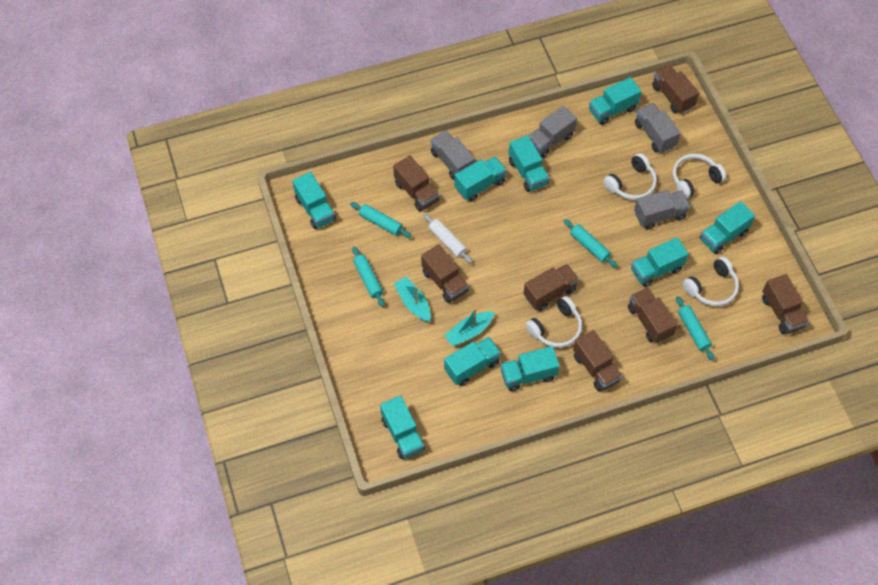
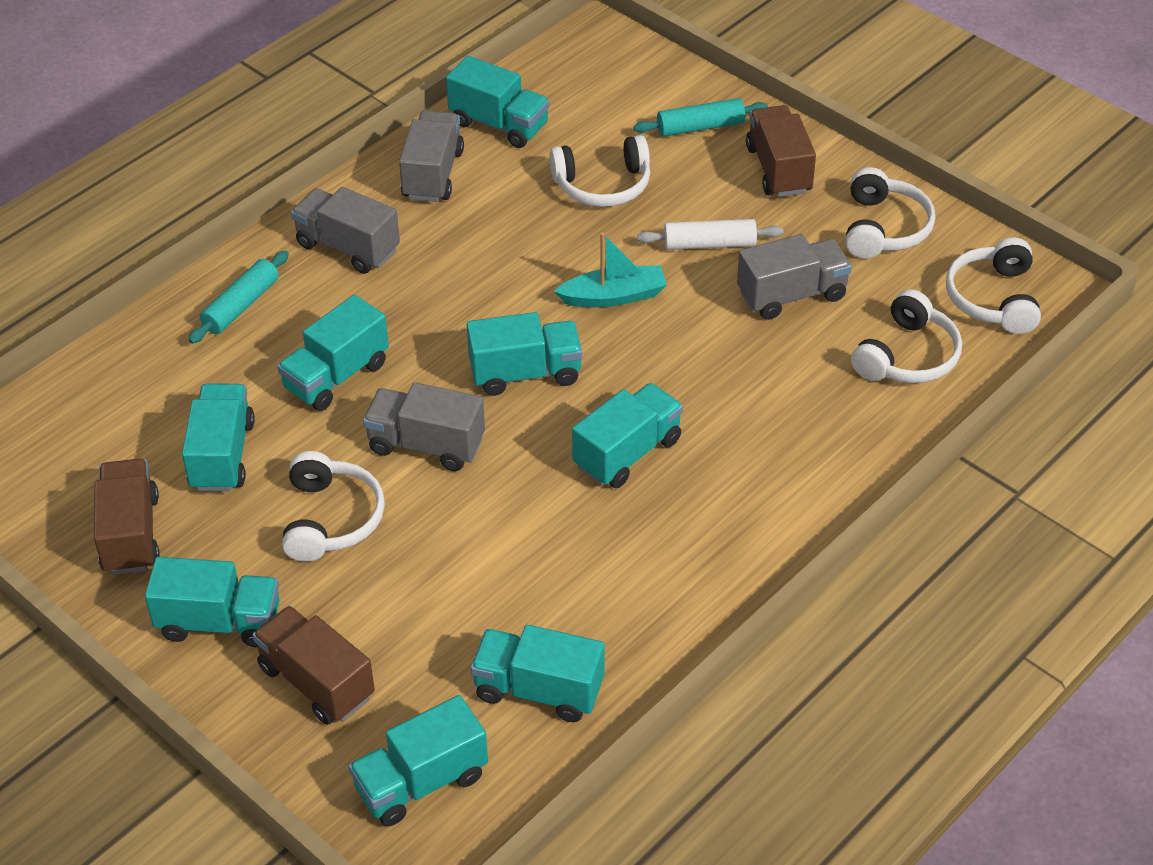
brown truck: 7 -> 3
turquoise boat: 2 -> 1
turquoise rolling pin: 4 -> 2
turquoise truck: 9 -> 8
white headphones: 4 -> 5

